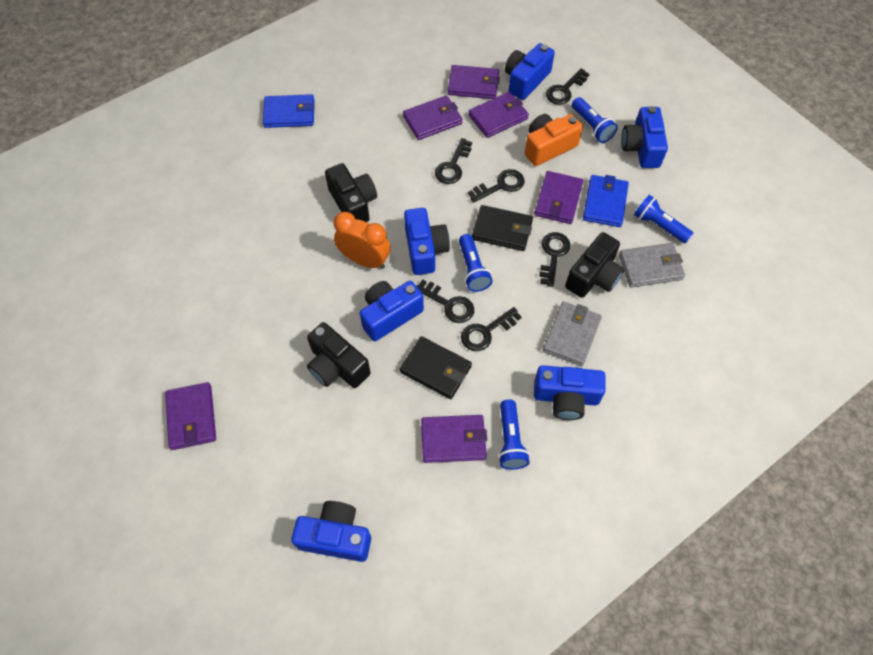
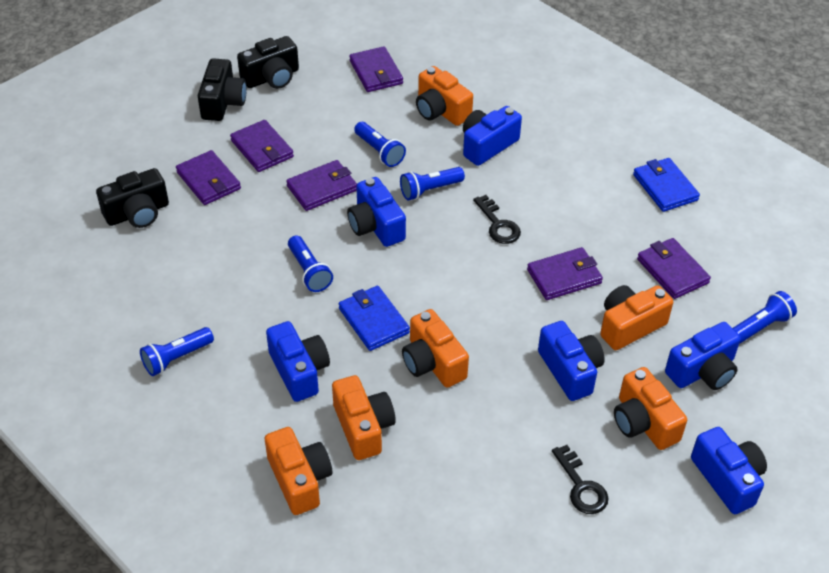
black key: 6 -> 2
black wallet: 2 -> 0
blue flashlight: 4 -> 5
grey wallet: 2 -> 0
orange camera: 1 -> 6
orange clock: 1 -> 0

